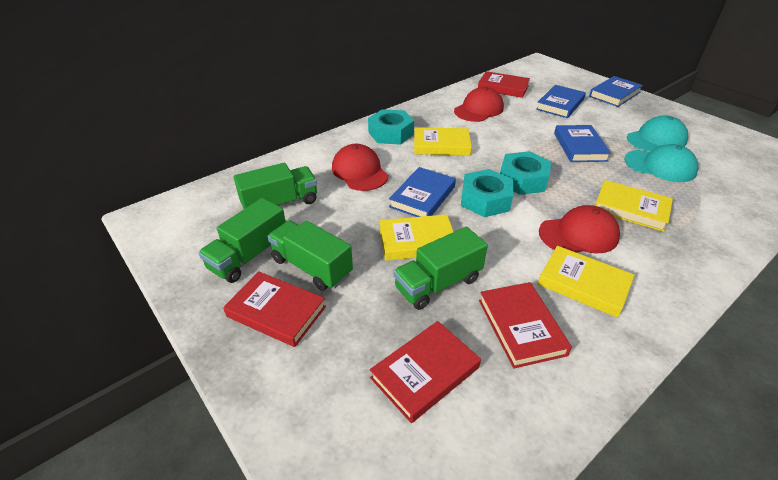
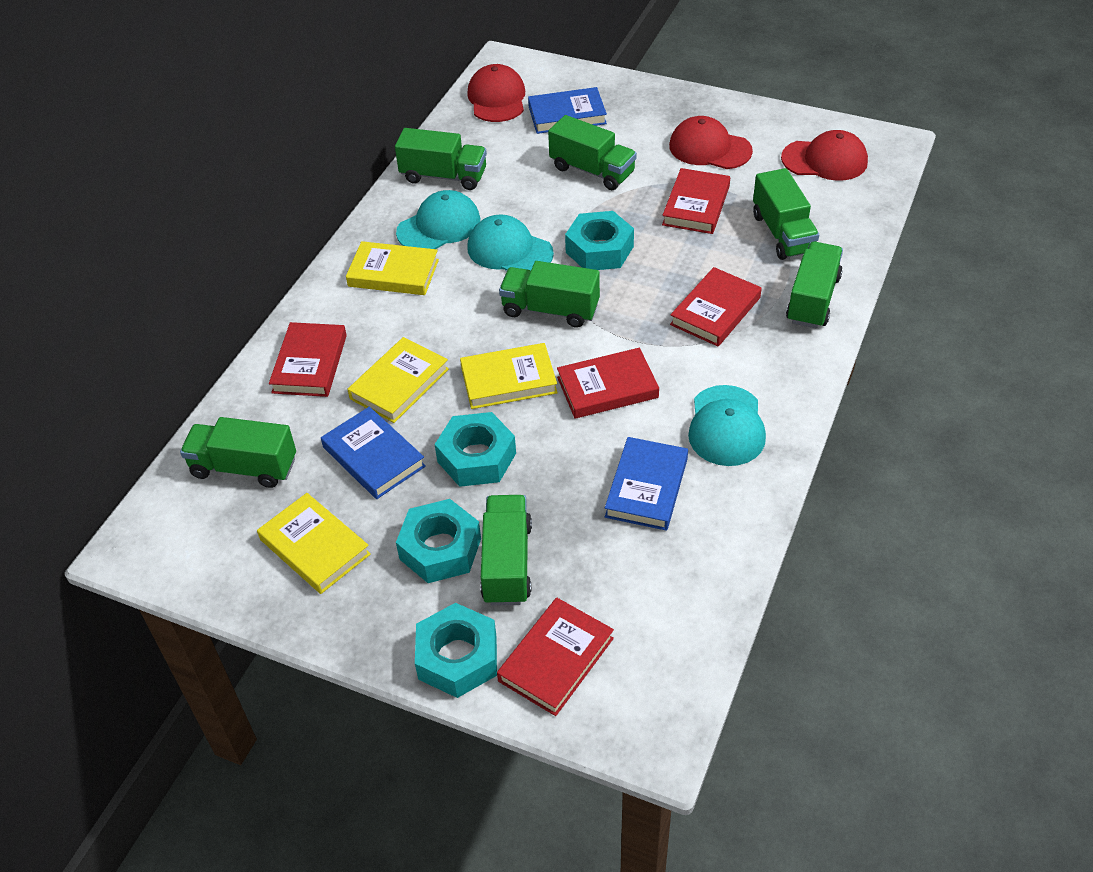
blue book: 4 -> 3
green truck: 4 -> 7
red book: 4 -> 5
turquoise cap: 2 -> 3
turquoise nut: 3 -> 4

